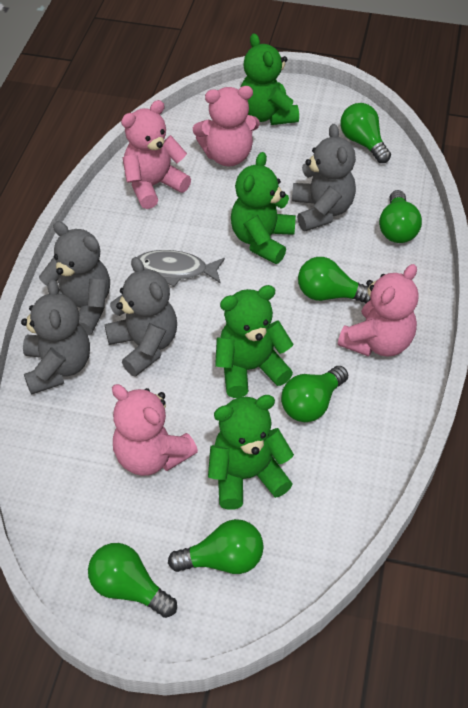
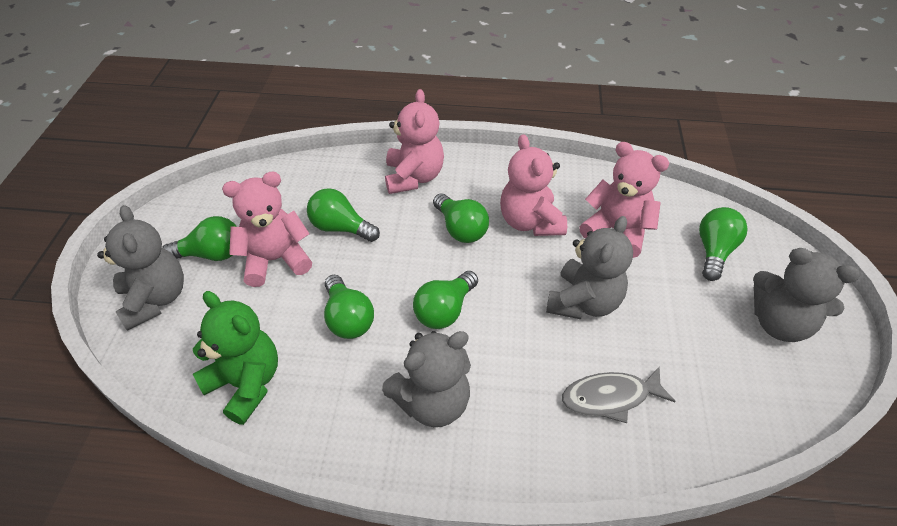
green teddy bear: 4 -> 1

